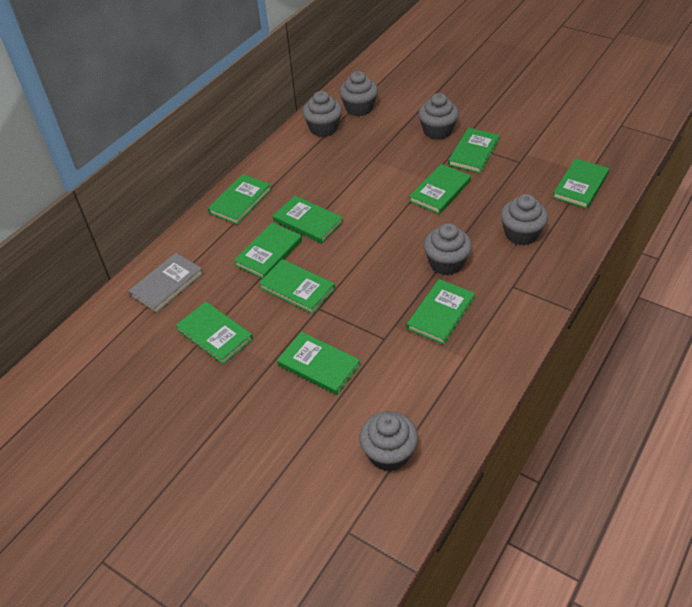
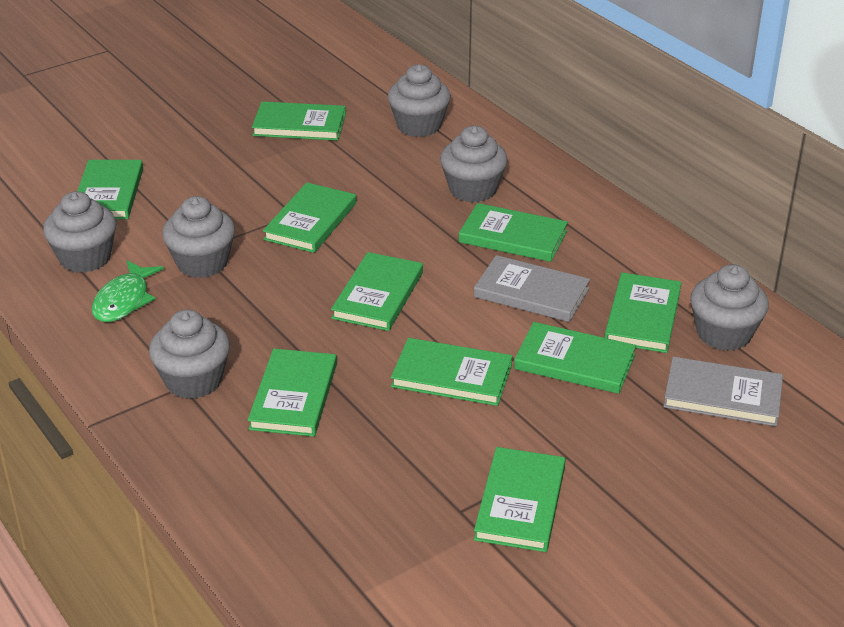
green fish: 0 -> 1
grey book: 1 -> 2

